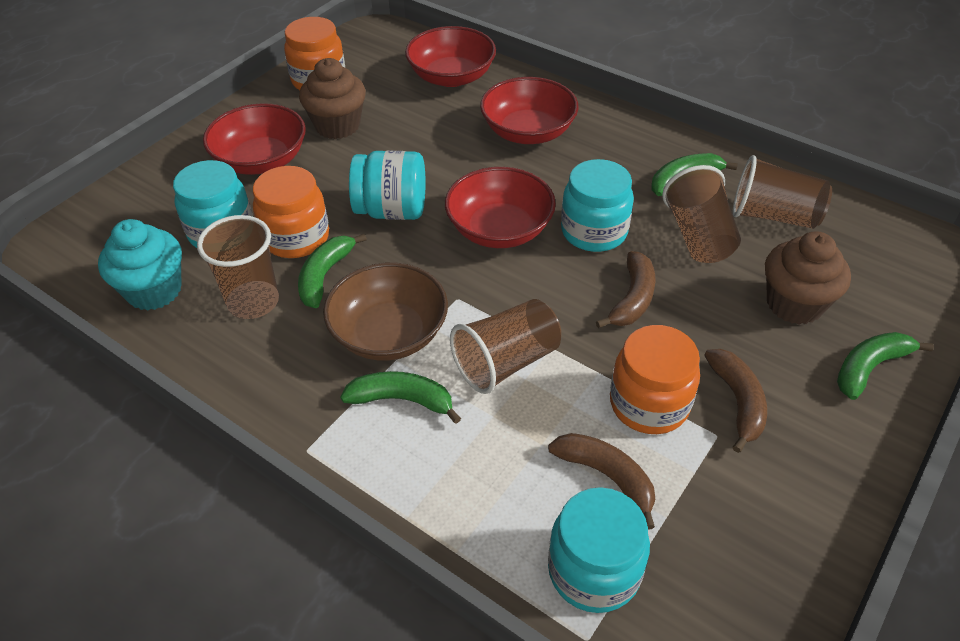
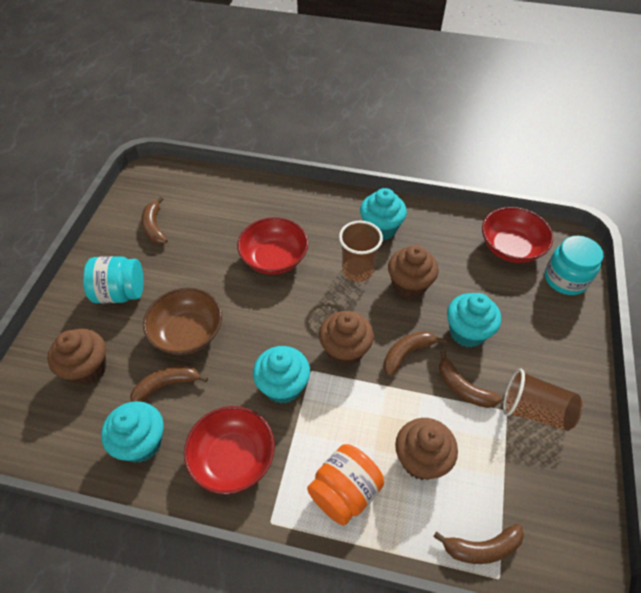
brown banana: 3 -> 5
brown cup: 4 -> 2
brown cupcake: 2 -> 4
green banana: 4 -> 0
orange jar: 3 -> 1
red bowl: 4 -> 3
turquoise cupcake: 1 -> 4
turquoise jar: 4 -> 2

